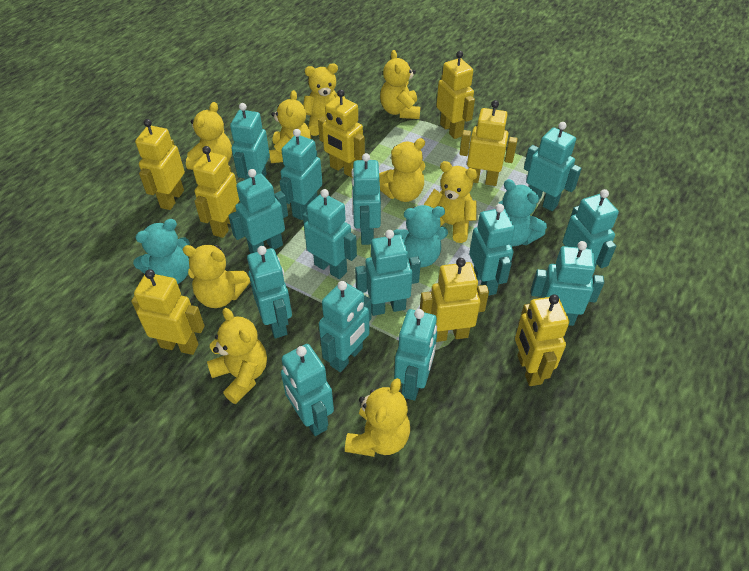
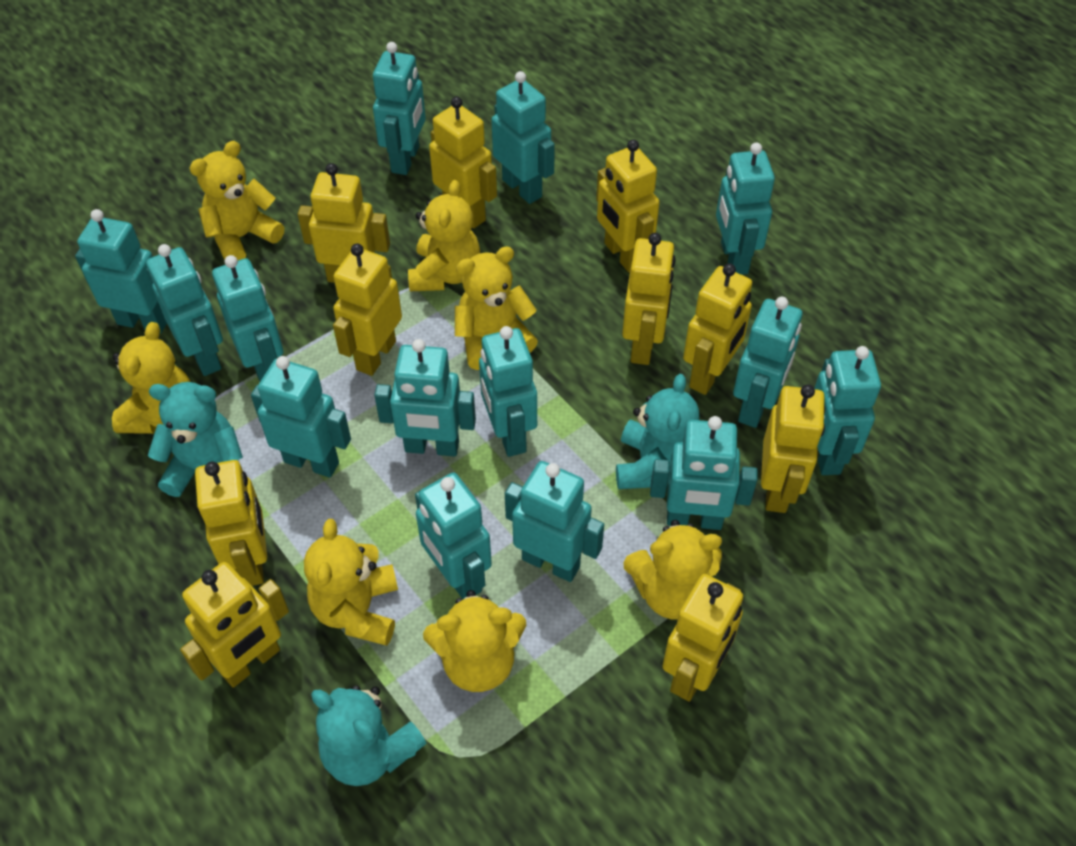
yellow robot: 8 -> 10
yellow teddy bear: 9 -> 7

